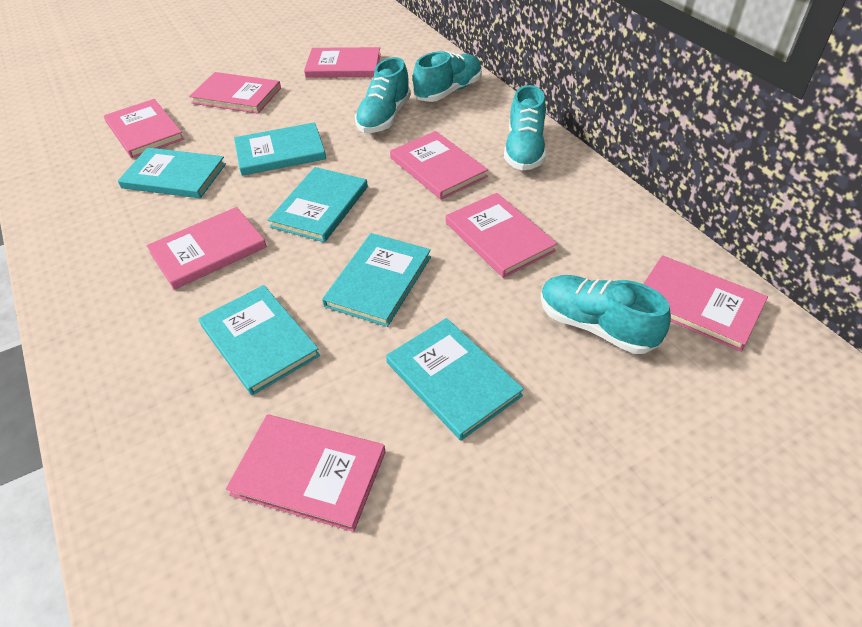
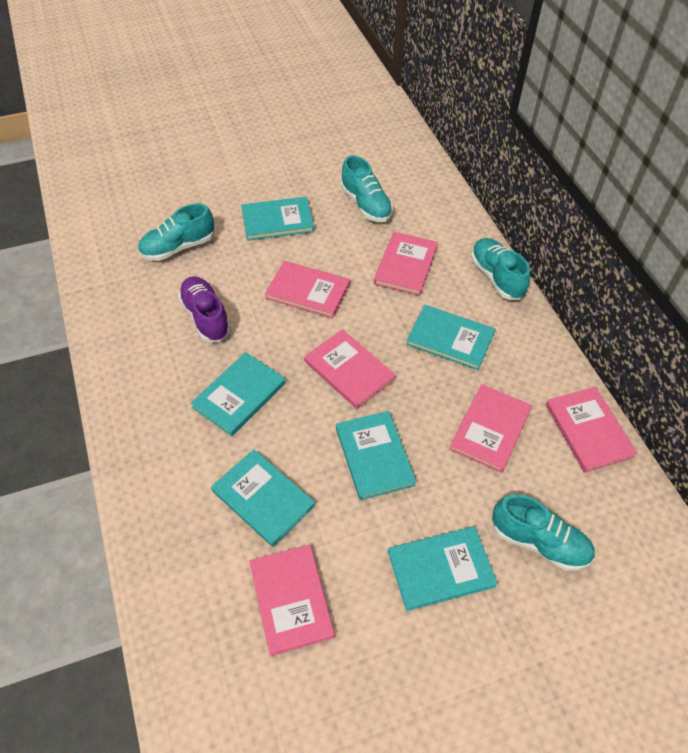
pink book: 8 -> 6
purple shoe: 0 -> 1

